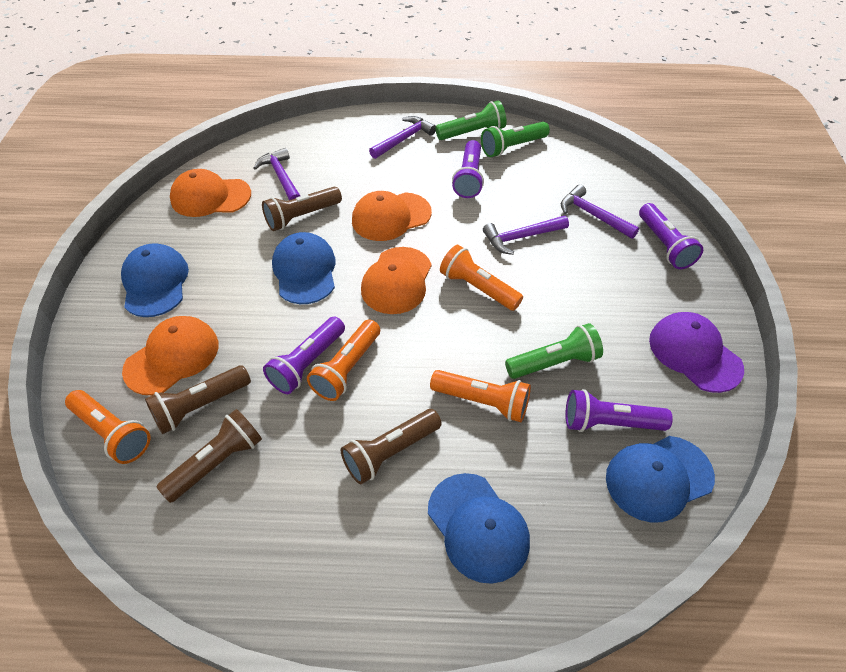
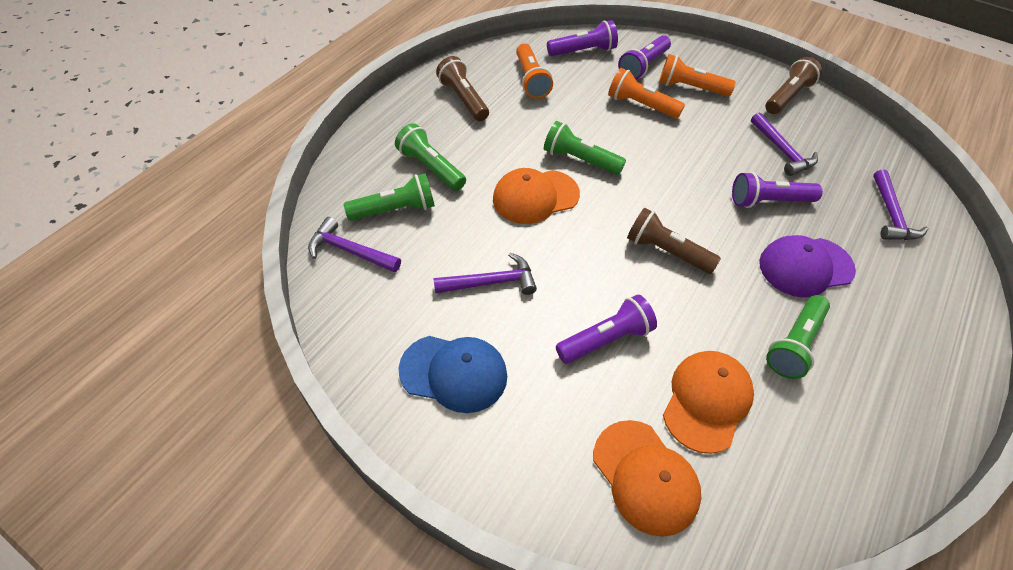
blue cap: 4 -> 1
brown flashlight: 4 -> 3
green flashlight: 3 -> 4
orange cap: 4 -> 3
orange flashlight: 4 -> 3

